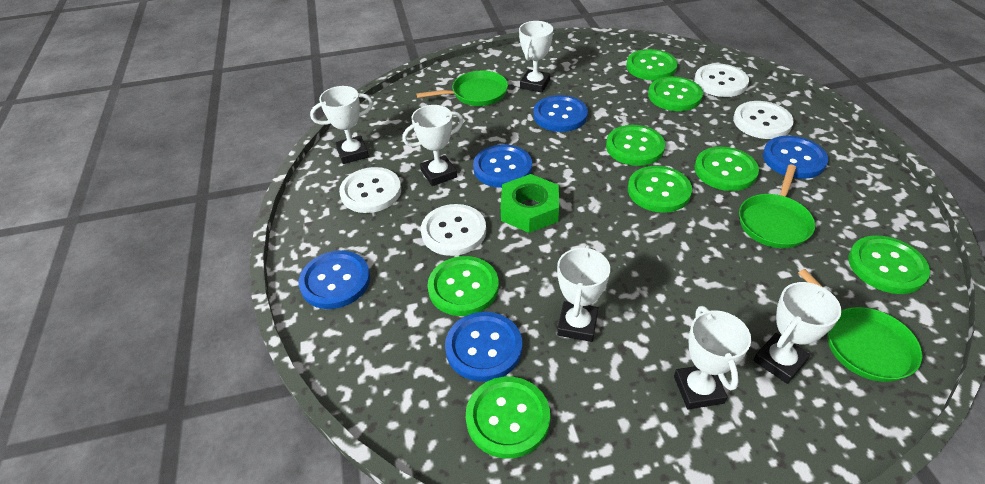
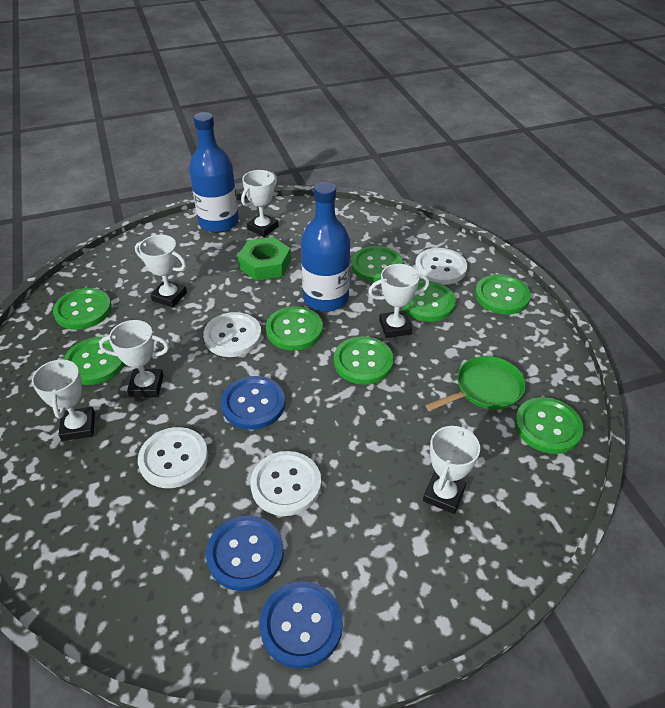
blue bottle: 0 -> 2
blue button: 5 -> 3
green pan: 3 -> 1

